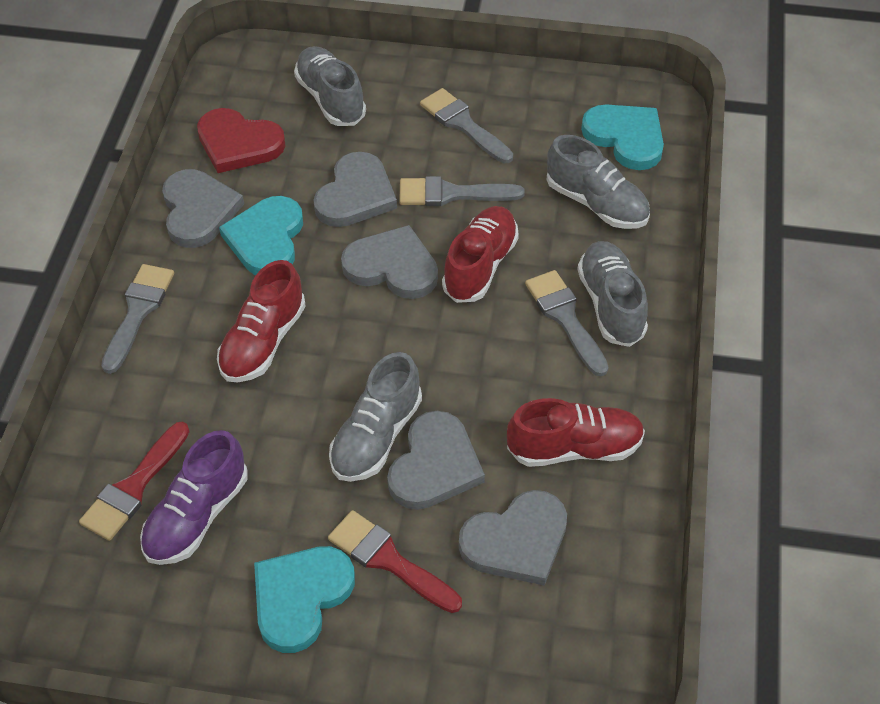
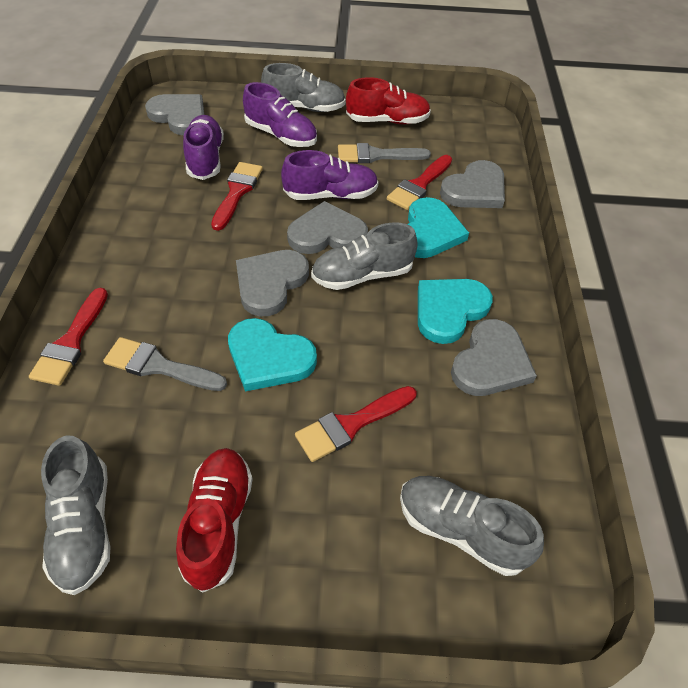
grey brush: 4 -> 2
purple shoe: 1 -> 3
red brush: 2 -> 4
red heart: 1 -> 0
red shoe: 3 -> 2

